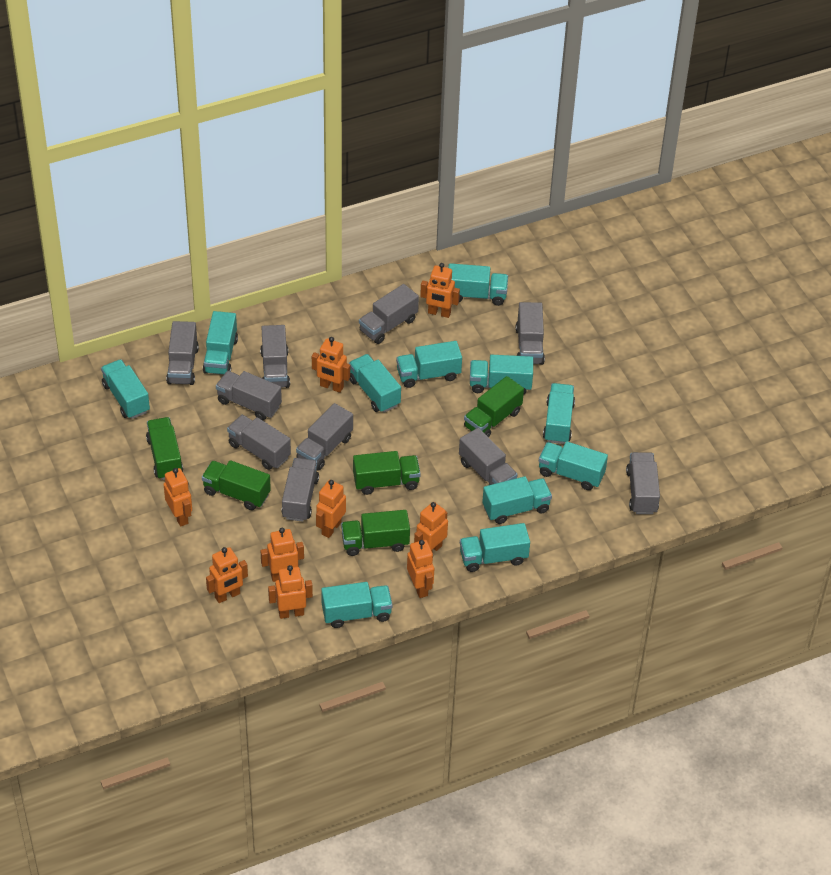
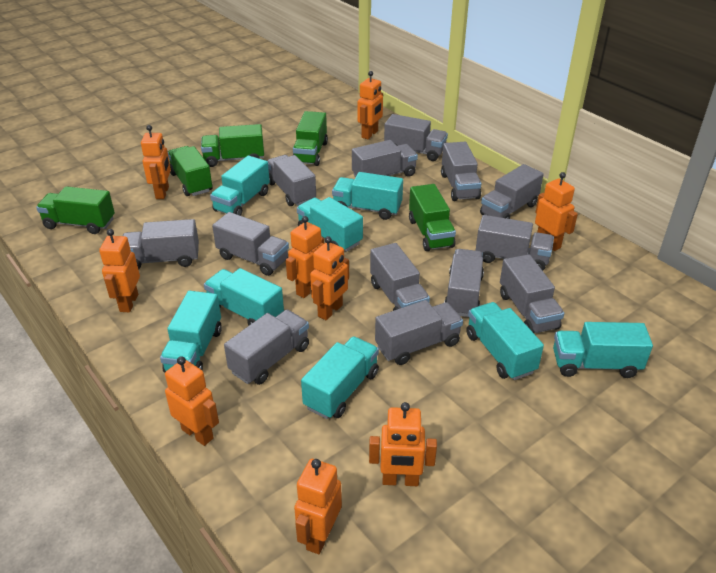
grey truck: 10 -> 13
turquoise truck: 11 -> 8

